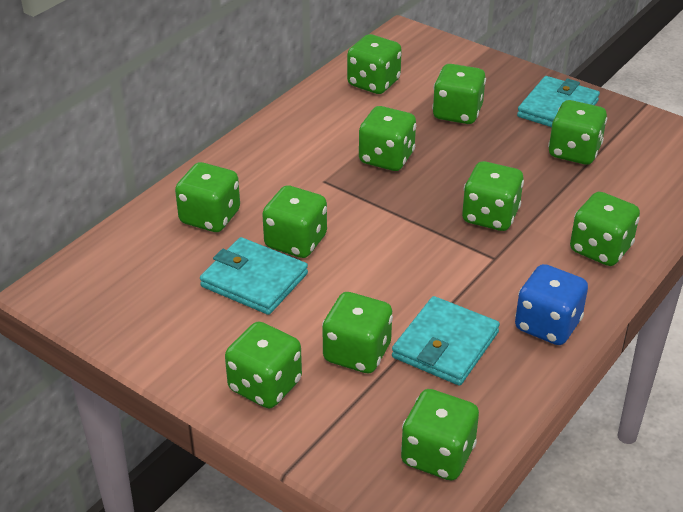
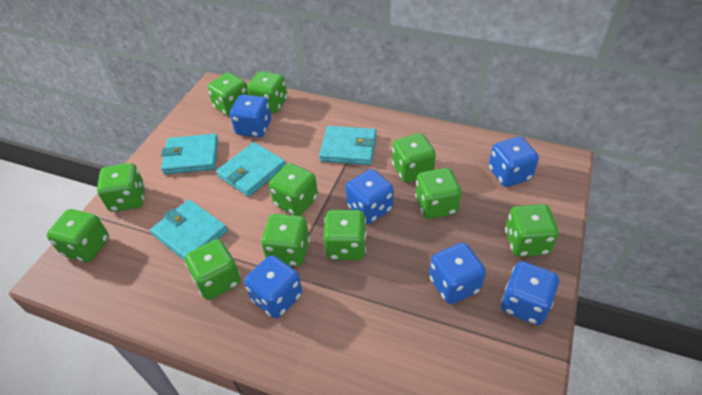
blue dice: 1 -> 6
turquoise wallet: 3 -> 4

